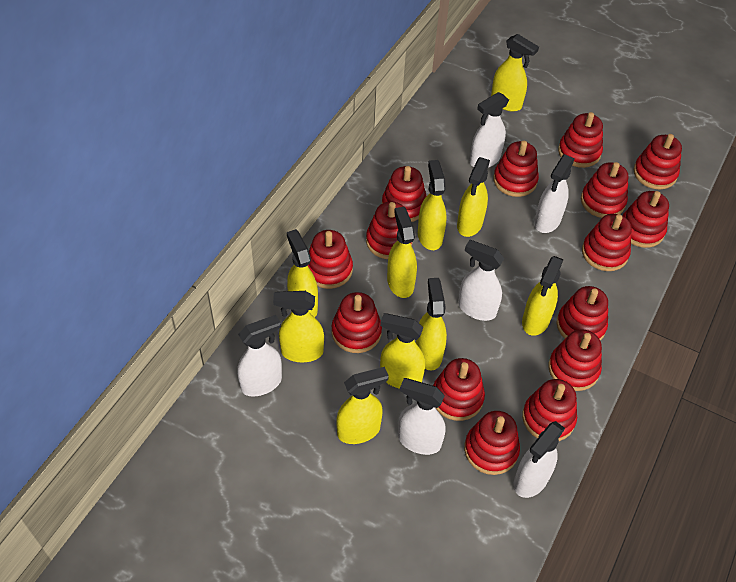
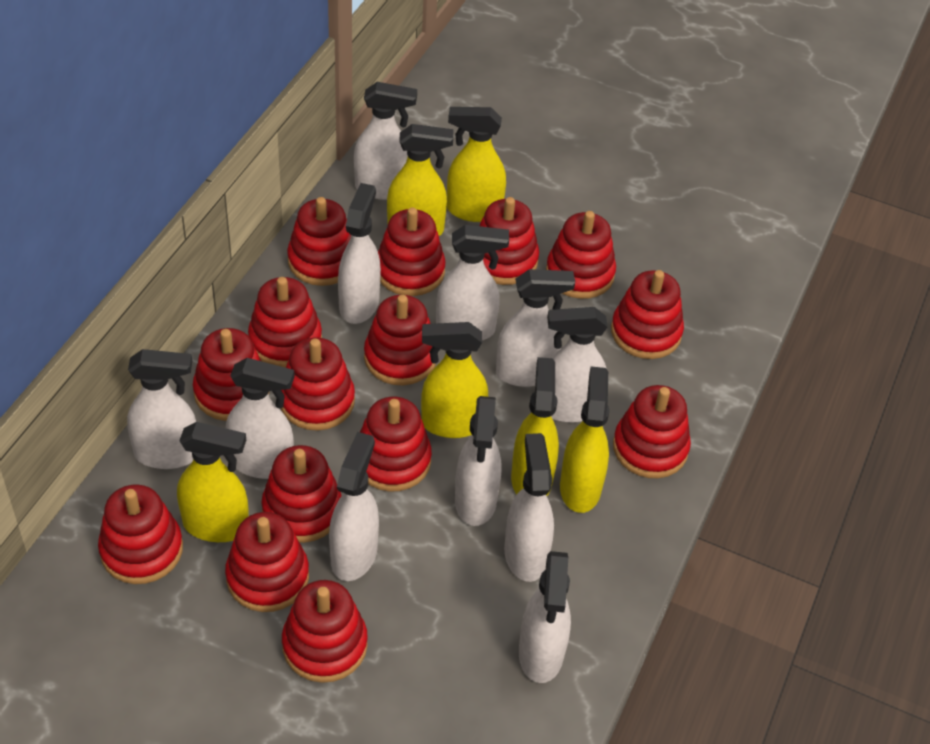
white spray bottle: 6 -> 11
yellow spray bottle: 10 -> 6

